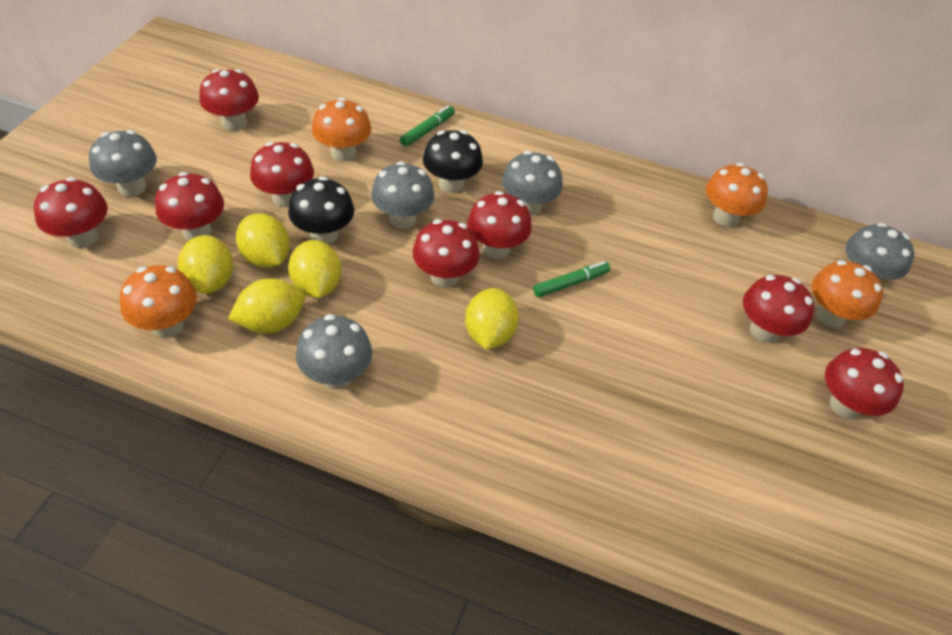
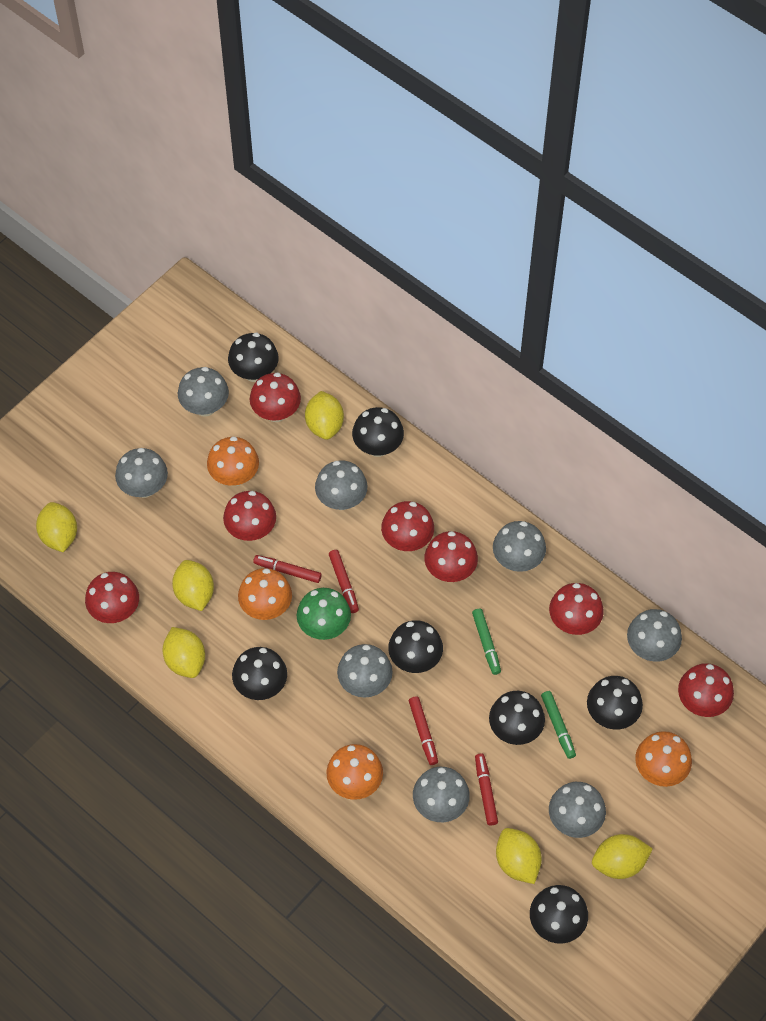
black mushroom: 2 -> 7
green mushroom: 0 -> 1
grey mushroom: 5 -> 8
red marker: 0 -> 4
red mushroom: 8 -> 7
yellow lemon: 5 -> 6

